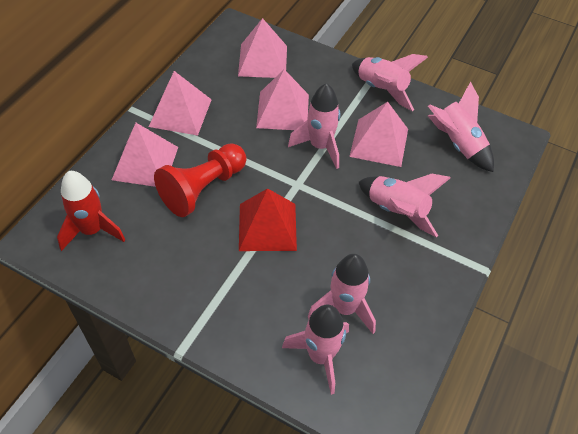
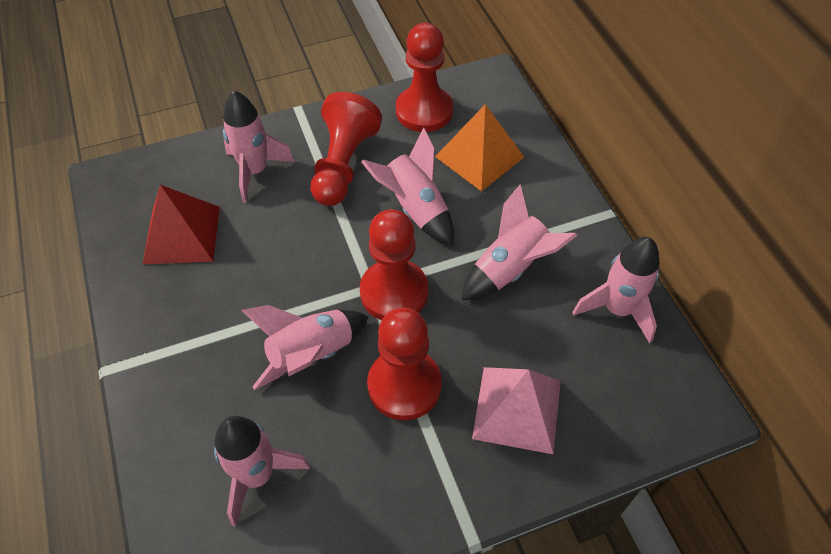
orange pyramid: 0 -> 1
pink pyramid: 5 -> 1
red pawn: 1 -> 4
red rocket: 1 -> 0

